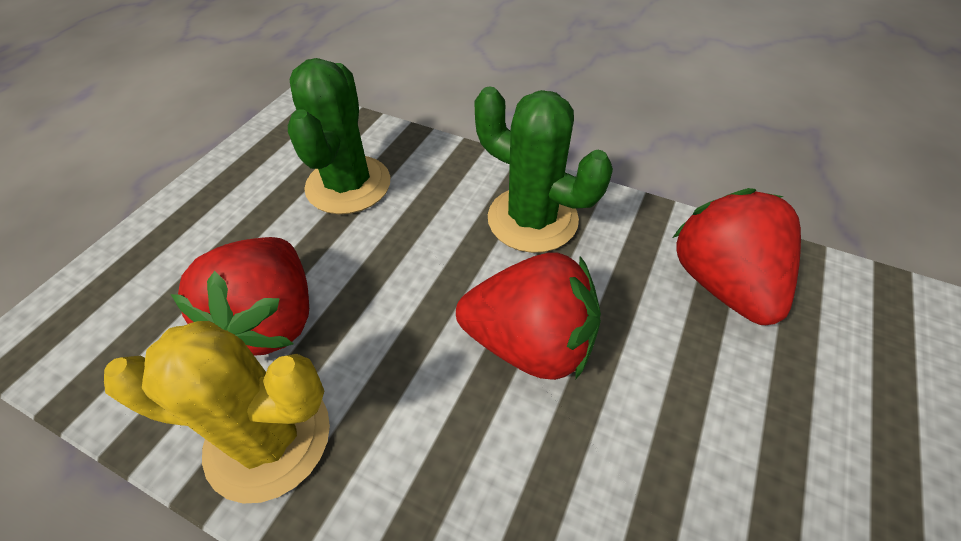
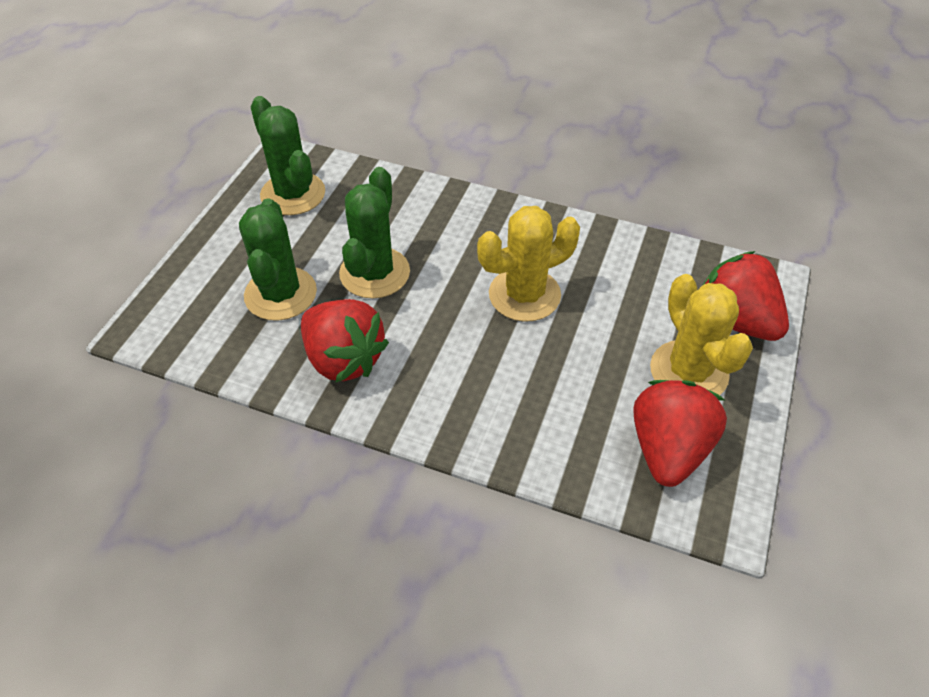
green cactus: 2 -> 3
yellow cactus: 1 -> 2

